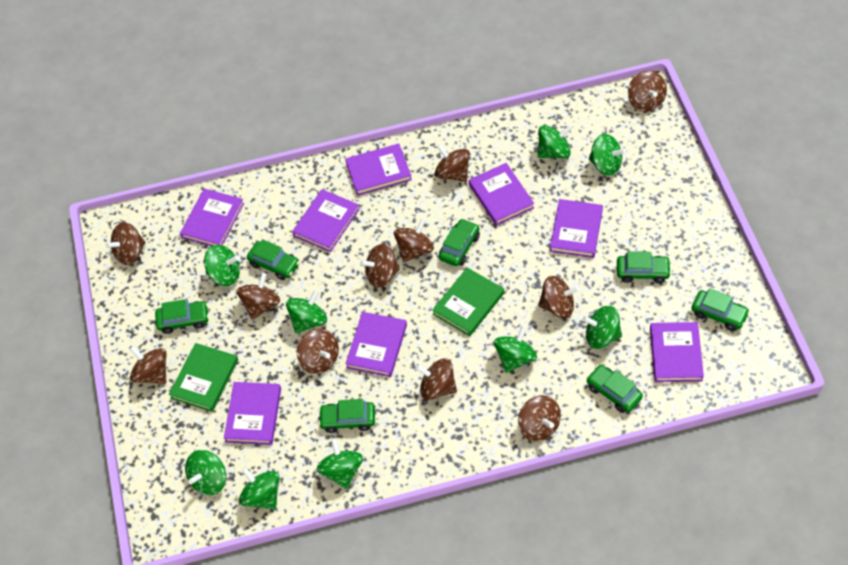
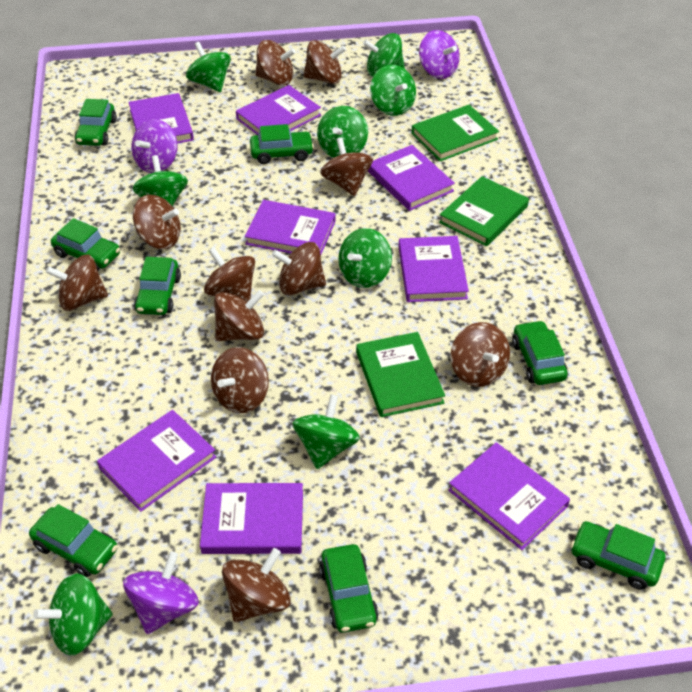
green book: 2 -> 3
green car: 7 -> 8
green spinning top: 9 -> 8
purple spinning top: 0 -> 3

